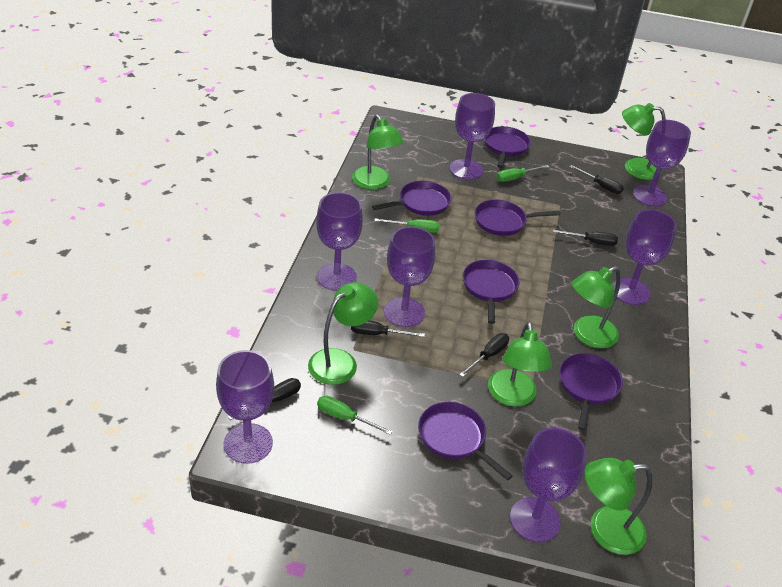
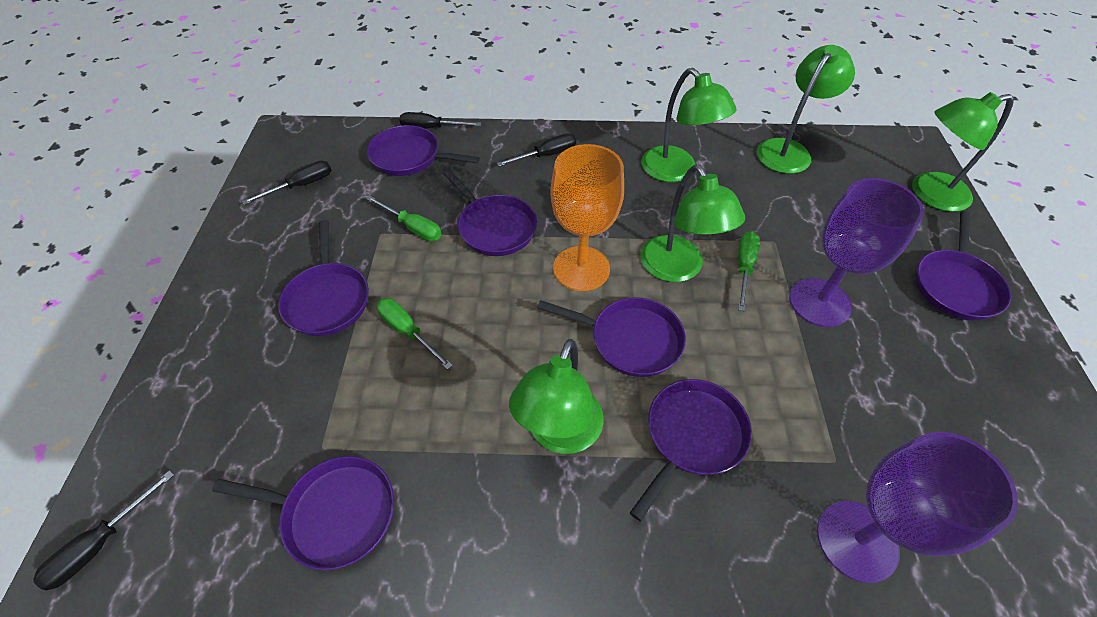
black screwdriver: 5 -> 4
green lamp: 6 -> 5
orange goblet: 0 -> 1
purple goblet: 7 -> 2
purple pan: 6 -> 7

